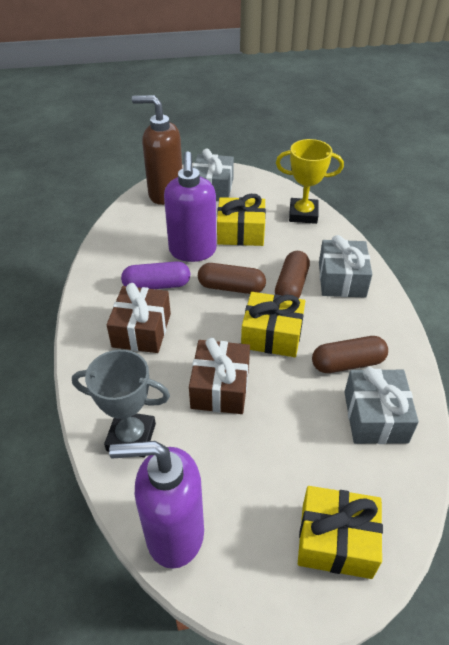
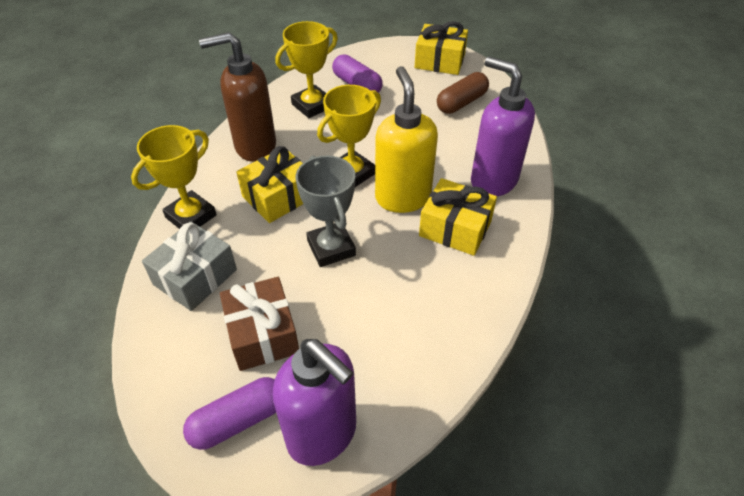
brown capsule: 3 -> 1
brown gift: 2 -> 1
grey gift: 3 -> 1
purple capsule: 1 -> 2
yellow soap dispenser: 0 -> 1
yellow trophy: 1 -> 3

